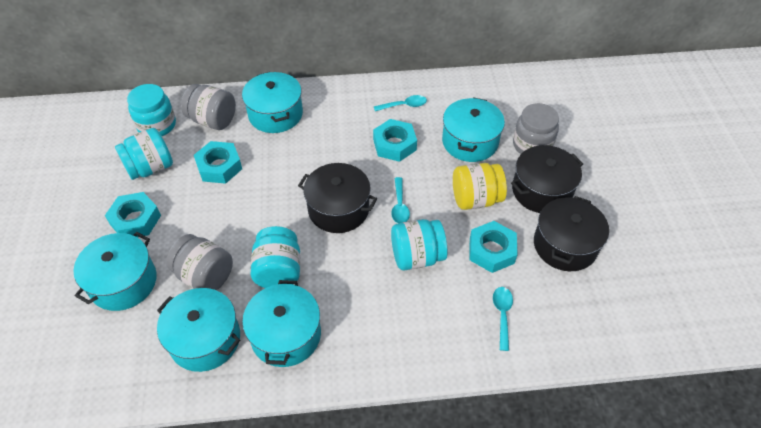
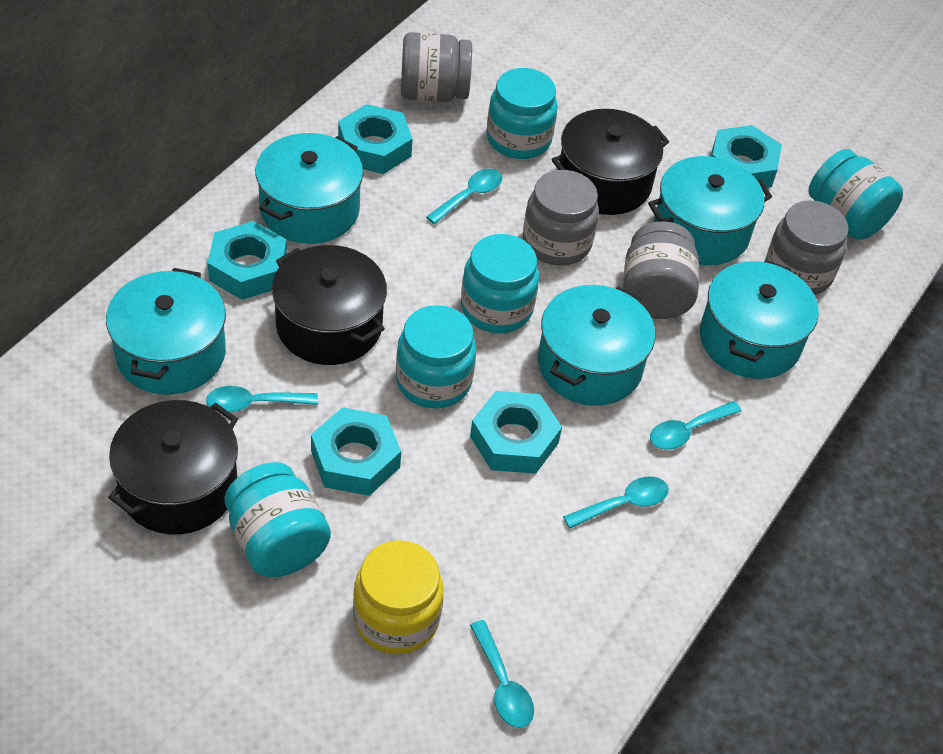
grey jar: 3 -> 4
turquoise jar: 4 -> 5
turquoise nut: 4 -> 5
turquoise spoon: 3 -> 5

